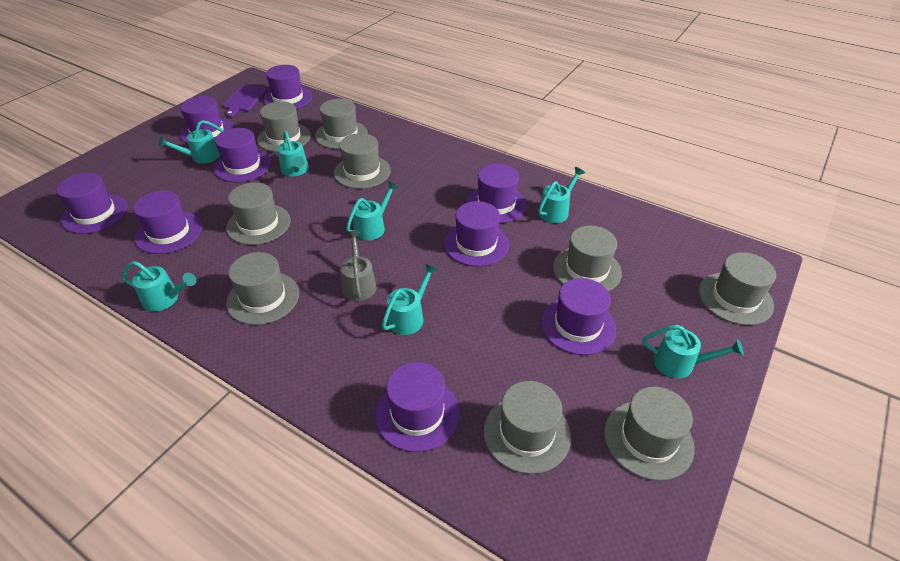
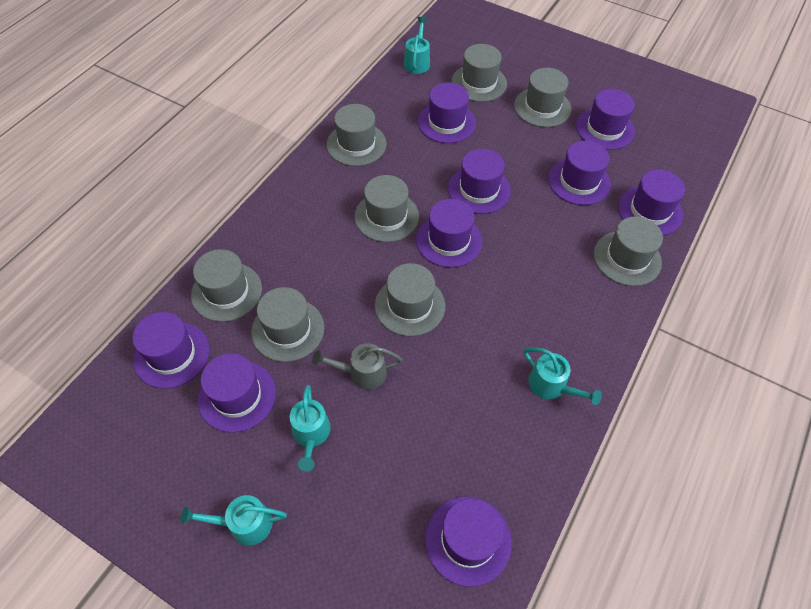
grey hat: 9 -> 8
purple cutting board: 1 -> 0
turquoise watering can: 7 -> 4

